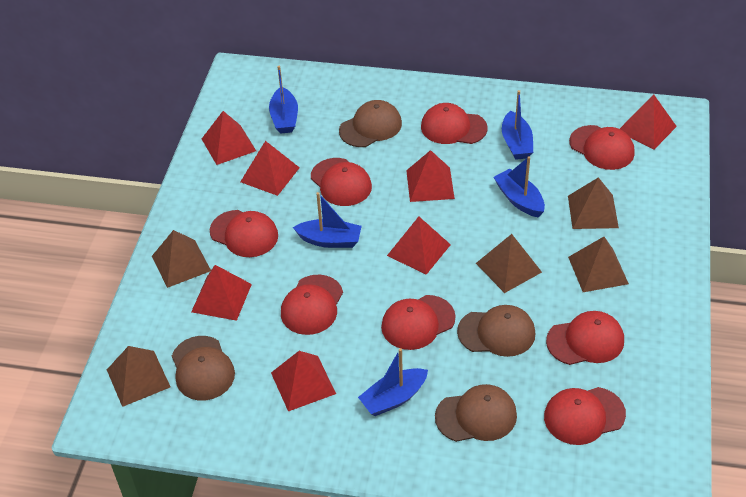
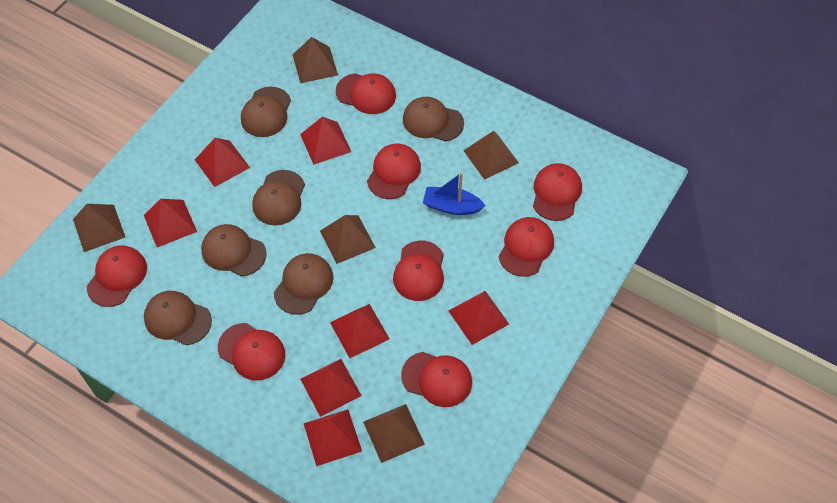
blue boat: 5 -> 1
brown cap: 4 -> 6

